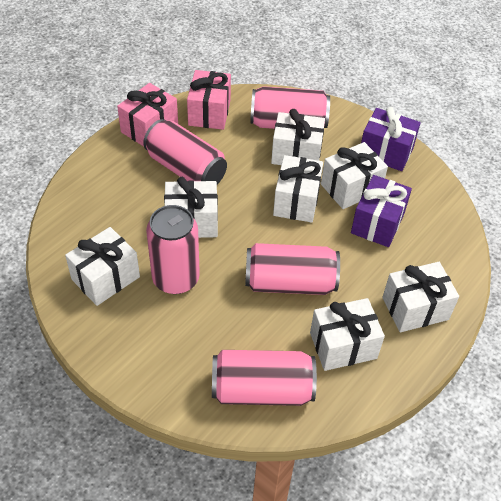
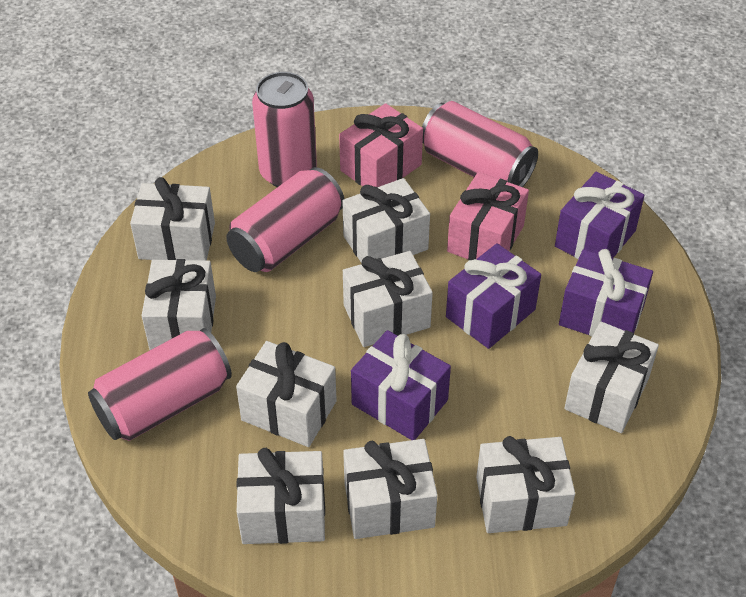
pink can: 5 -> 4
purple gift: 2 -> 4
white gift: 7 -> 9

